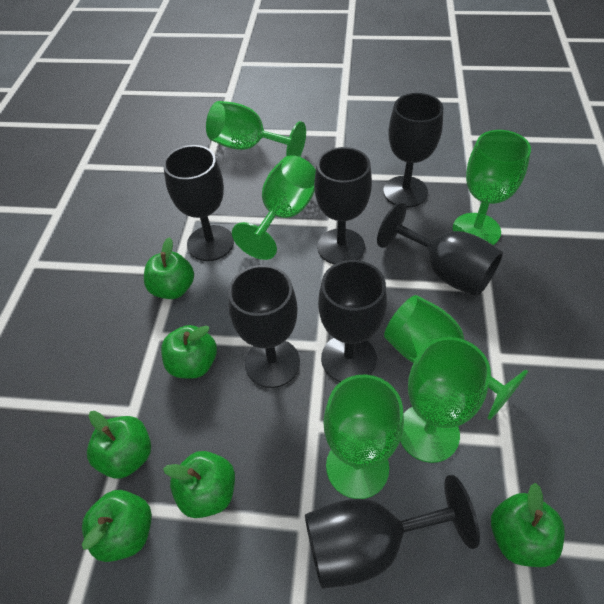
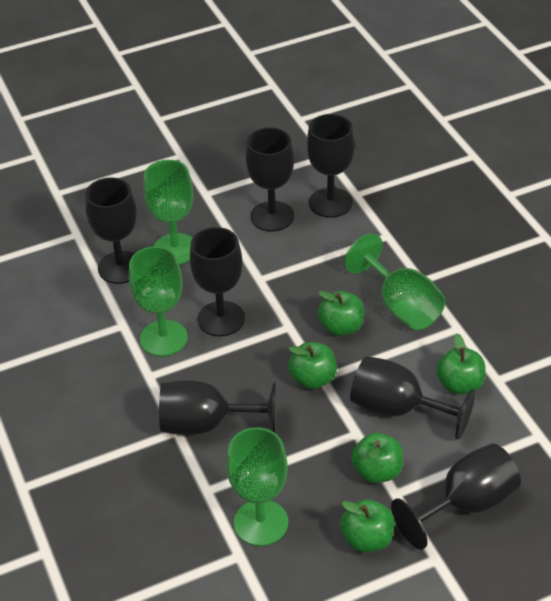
green apple: 6 -> 5
green goblet: 6 -> 4

